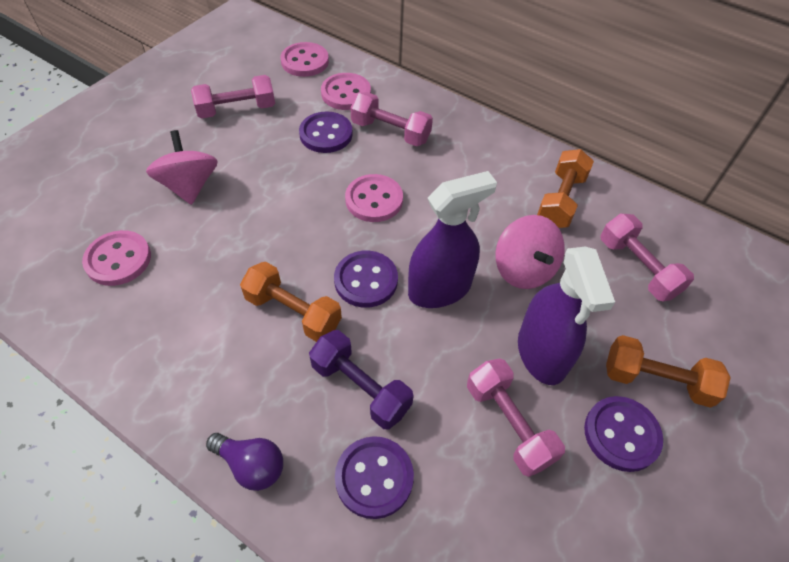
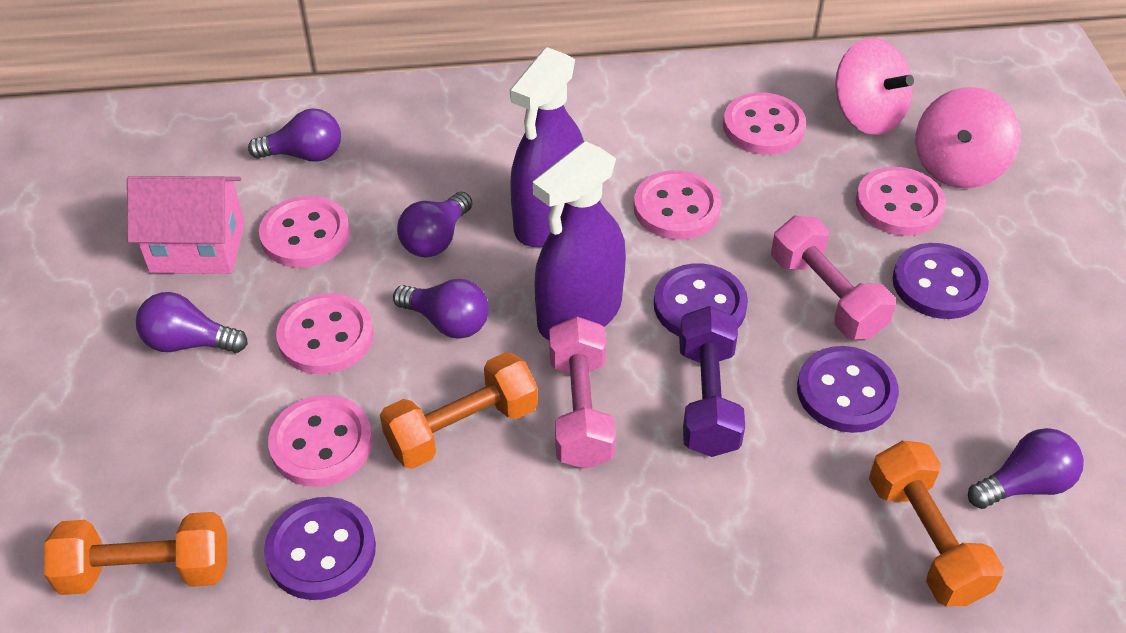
pink button: 4 -> 6
pink dumbbell: 4 -> 2
pink house: 0 -> 1
purple light bulb: 1 -> 5

